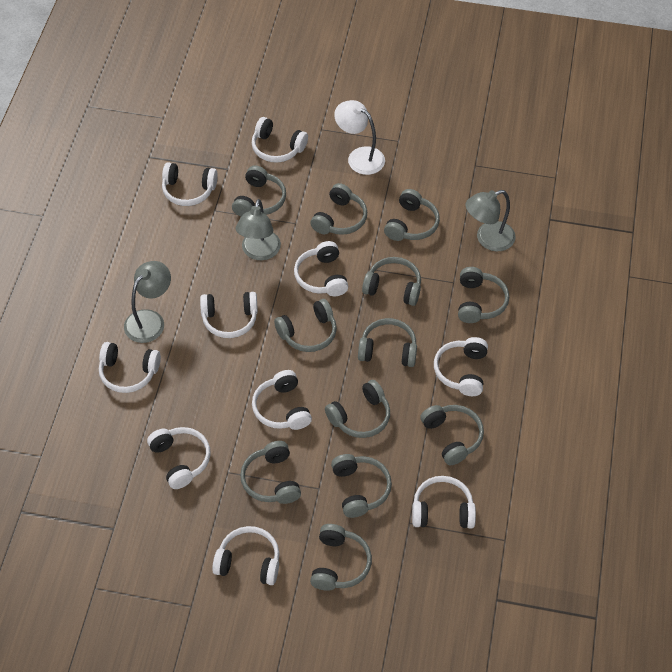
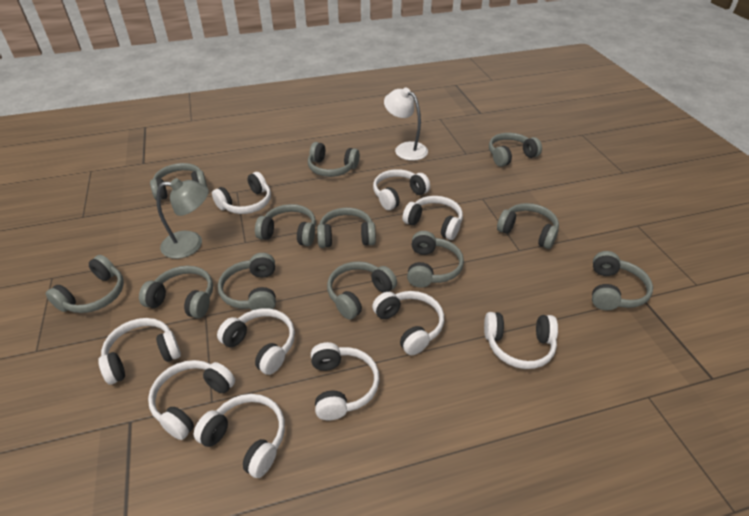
grey lamp: 3 -> 1

